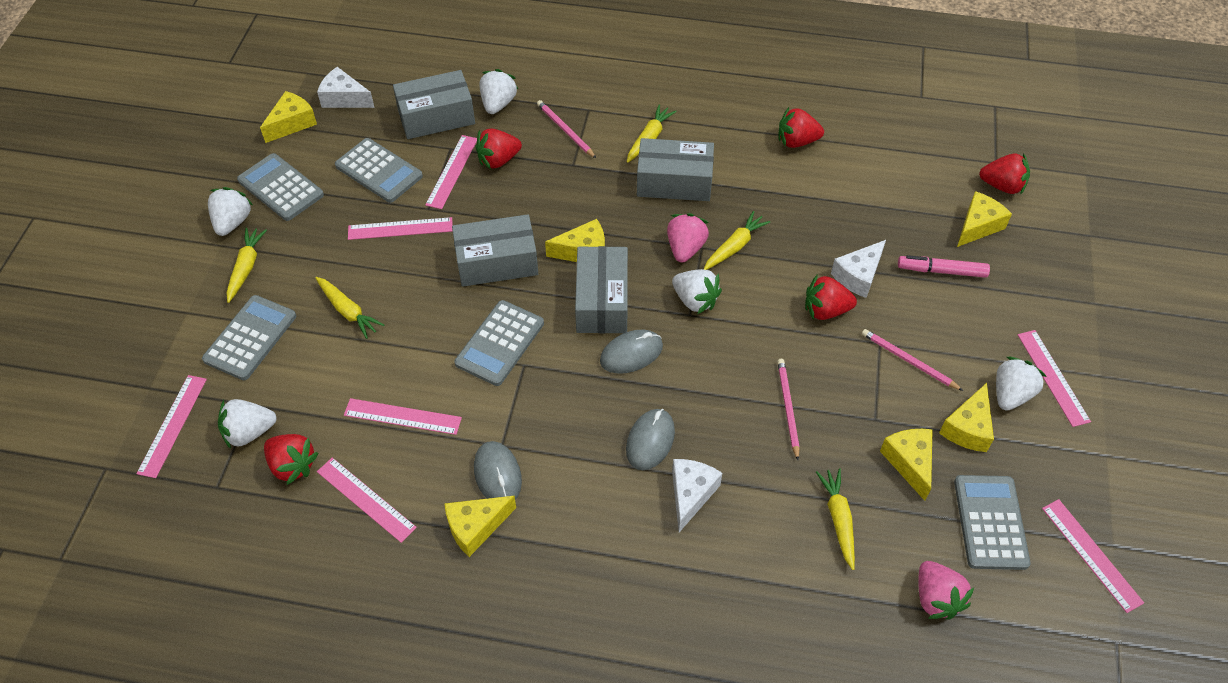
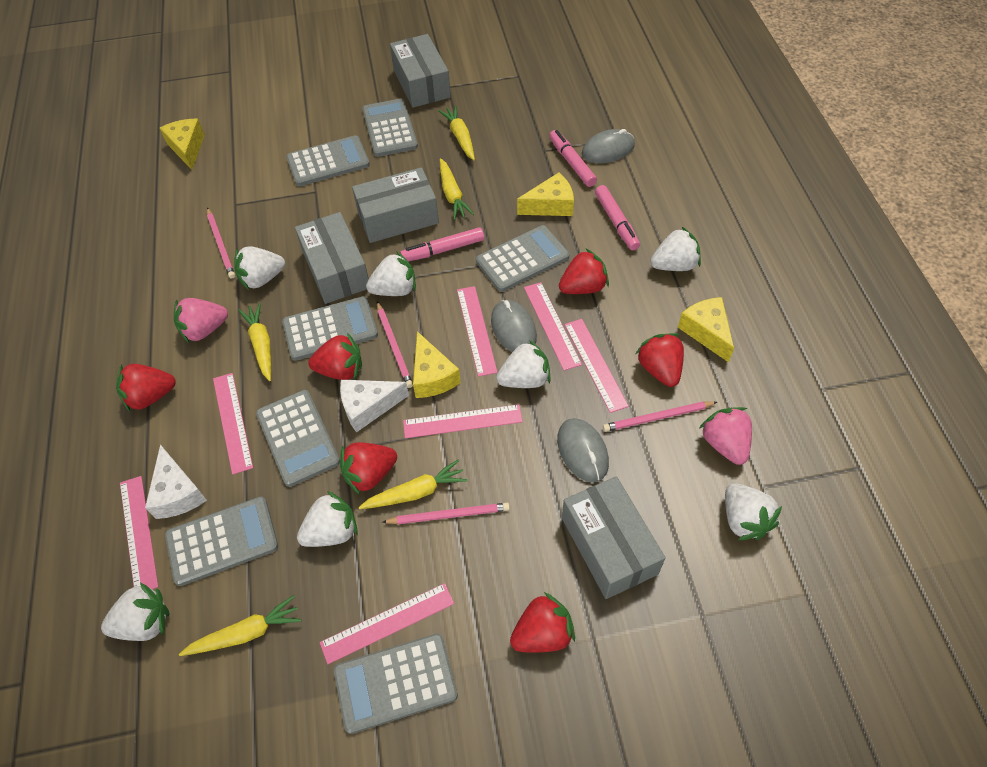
grey calculator: 5 -> 7
pink marker: 1 -> 3
pink pencil: 3 -> 4
red strawberry: 5 -> 6
white cheese: 3 -> 2
white strawberry: 5 -> 7
yellow cheese: 6 -> 4

